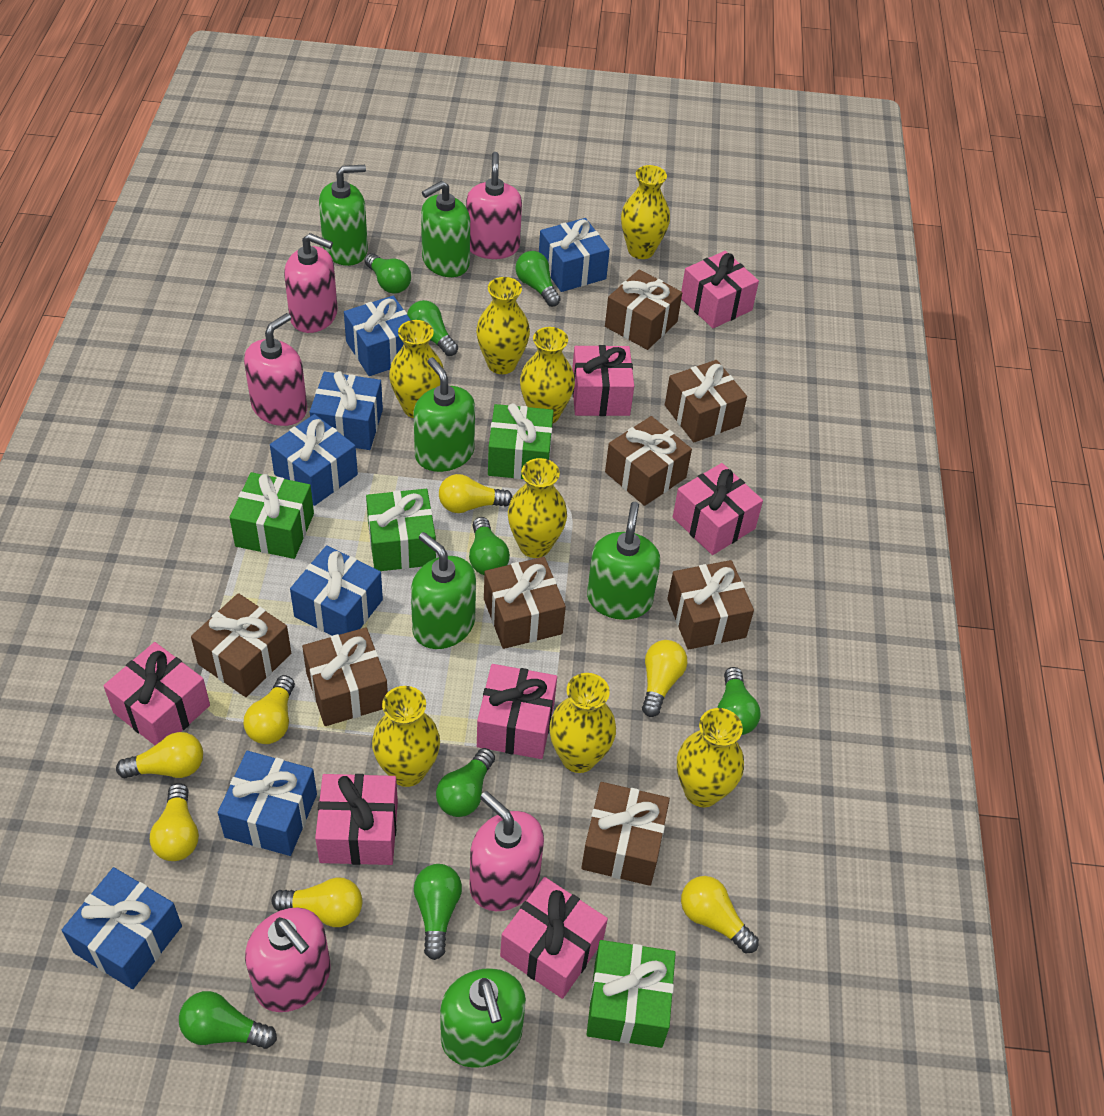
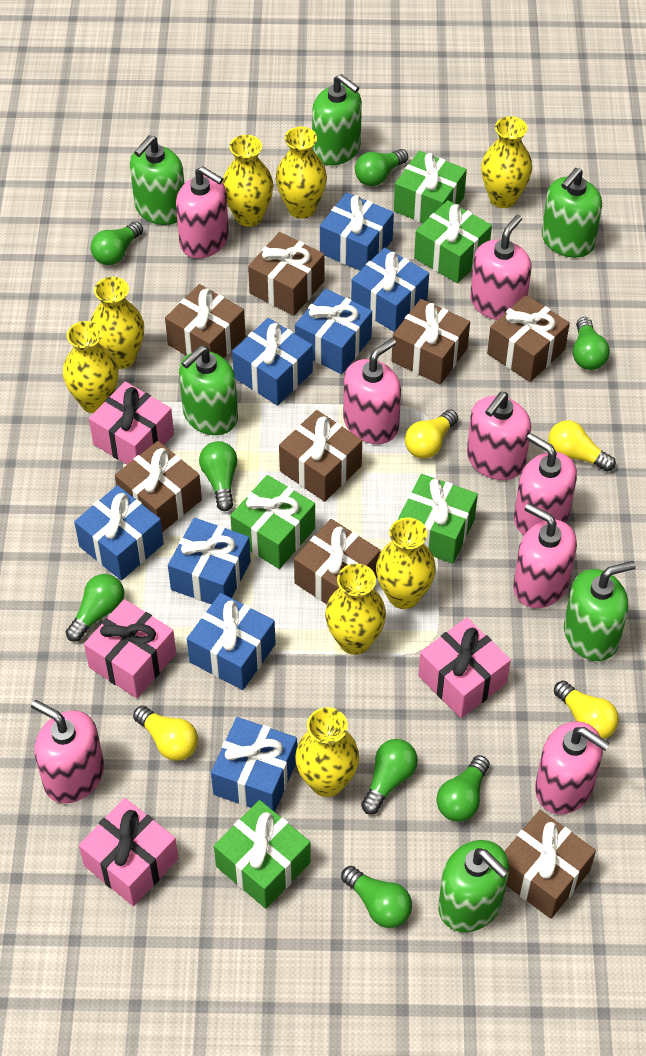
blue gift: 7 -> 8
green gift: 4 -> 5
pink gift: 7 -> 4
pink soap dispenser: 5 -> 8
yellow light bulb: 7 -> 4

